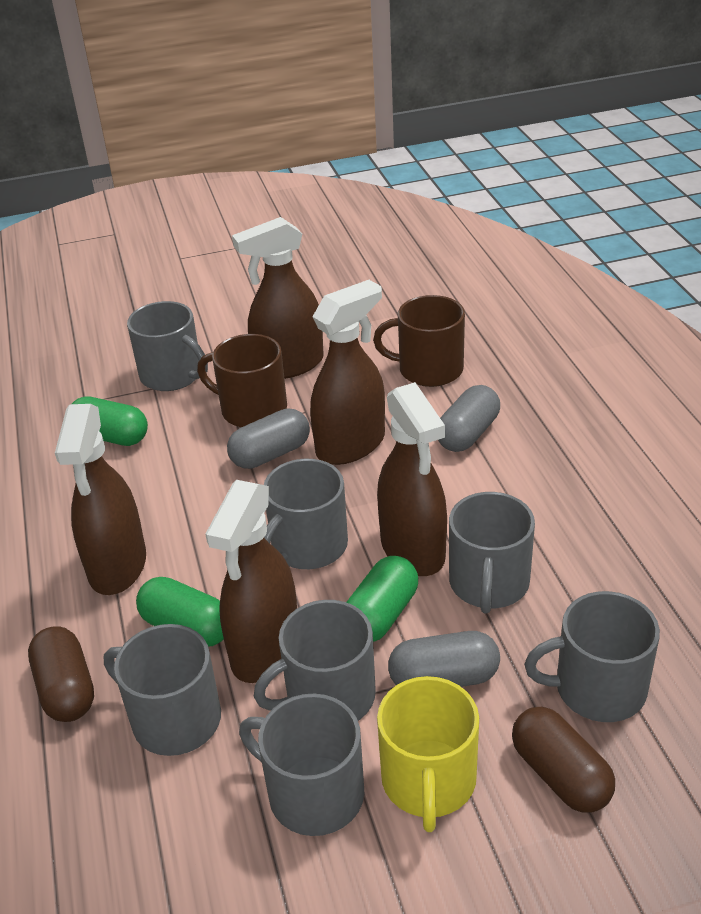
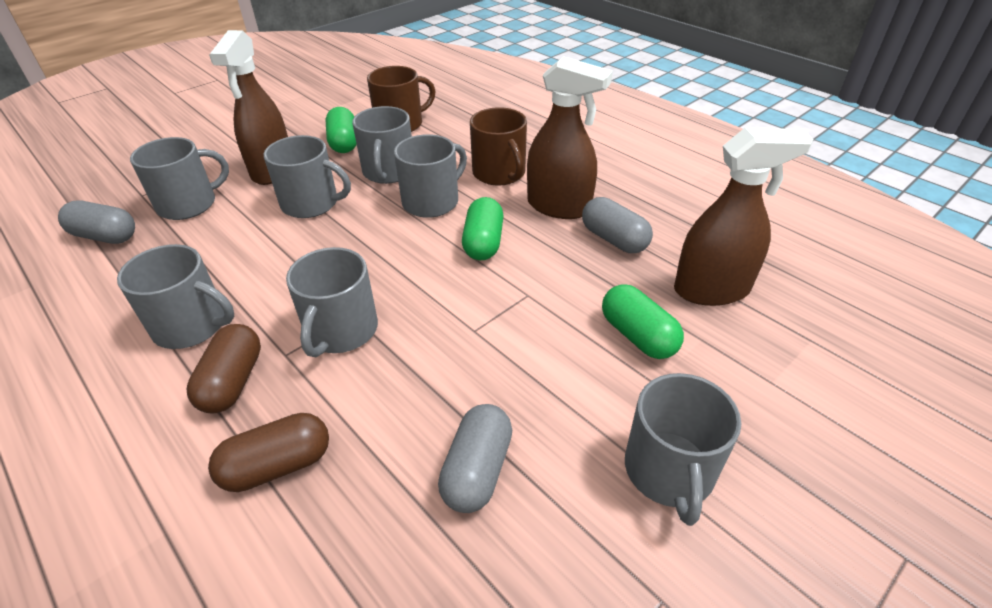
brown spray bottle: 5 -> 3
yellow mug: 1 -> 0

